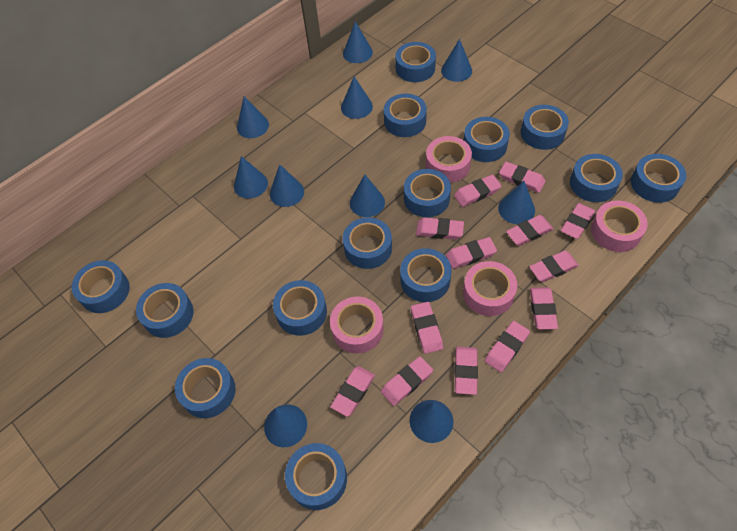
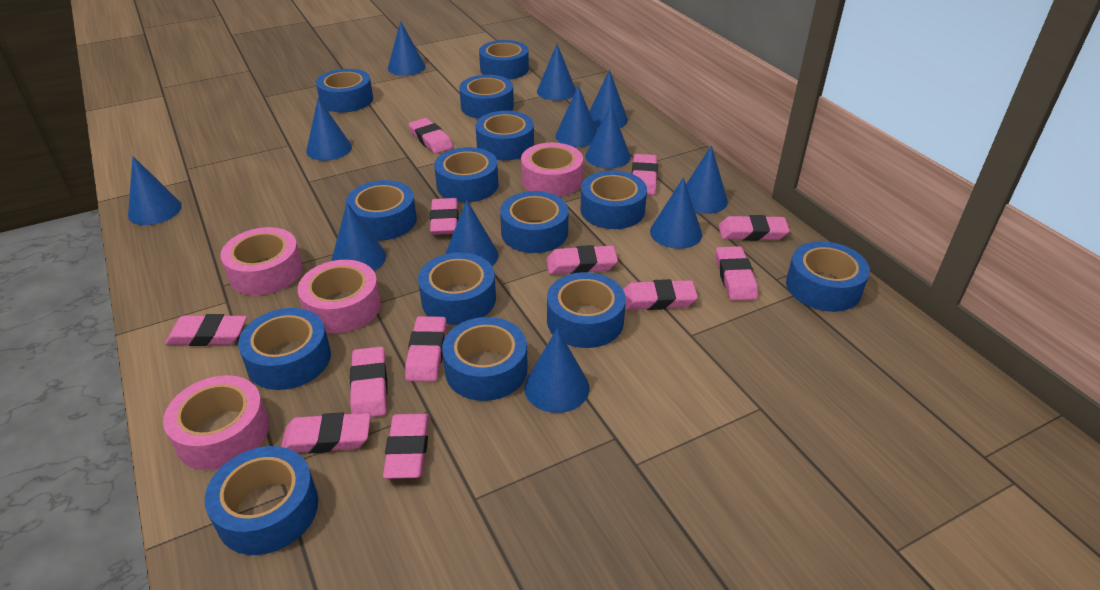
blue cone: 10 -> 12
pink eraser: 13 -> 12

